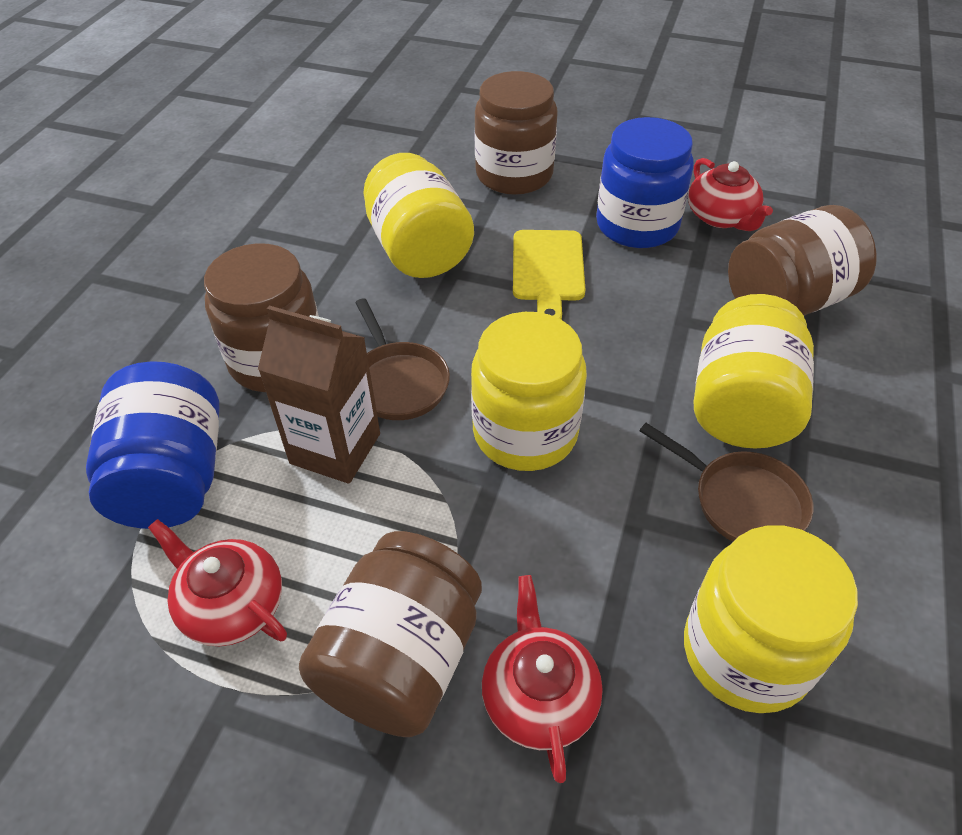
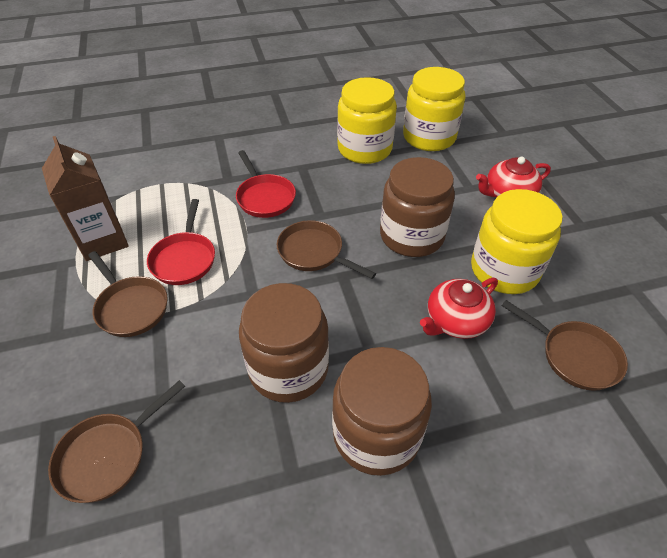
blue jar: 2 -> 0
brown jar: 4 -> 3
brown pan: 2 -> 4
red pan: 0 -> 2
red teapot: 3 -> 2
yellow cutting board: 1 -> 0
yellow jar: 4 -> 3

